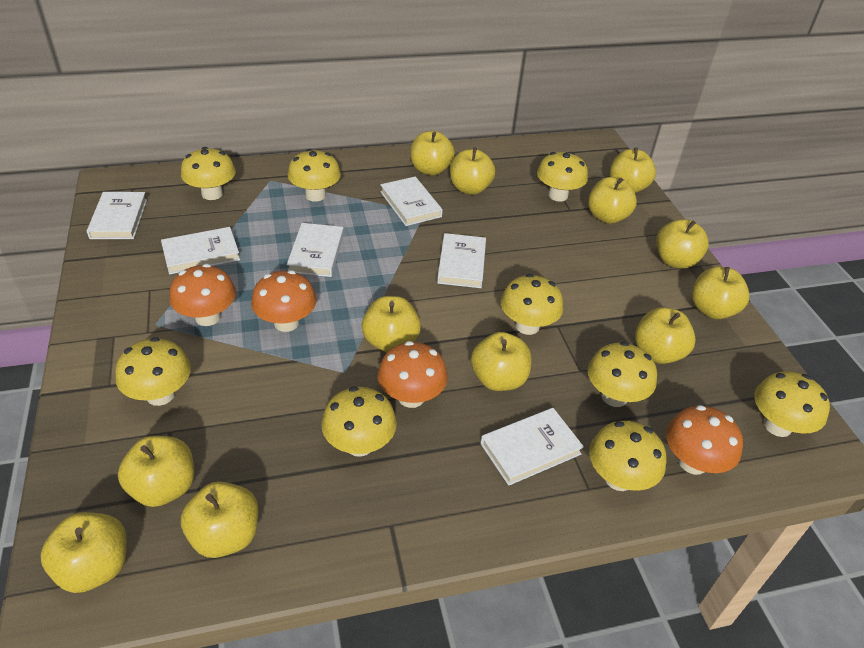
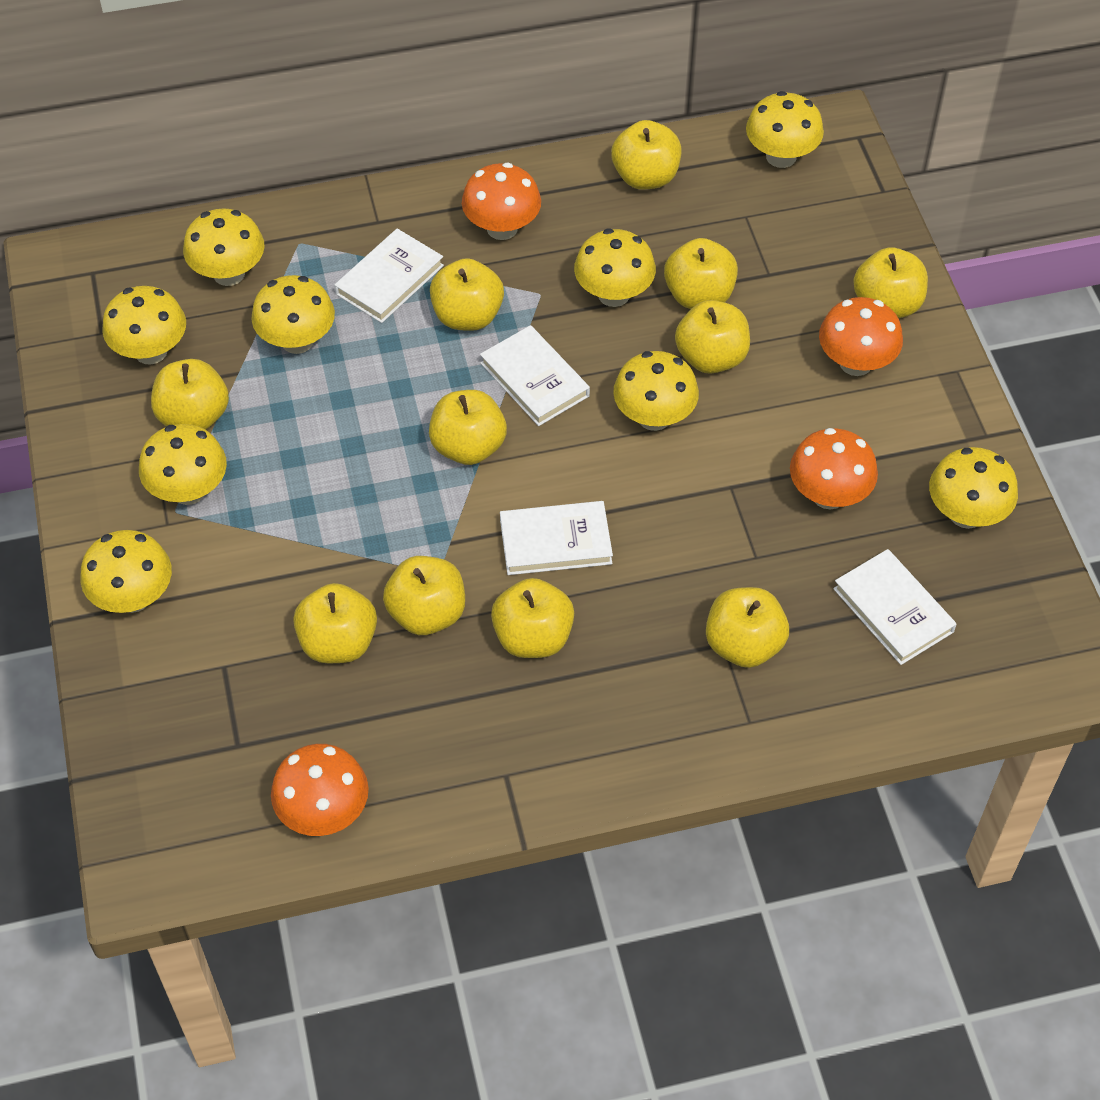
white book: 6 -> 4
yellow apple: 12 -> 11

